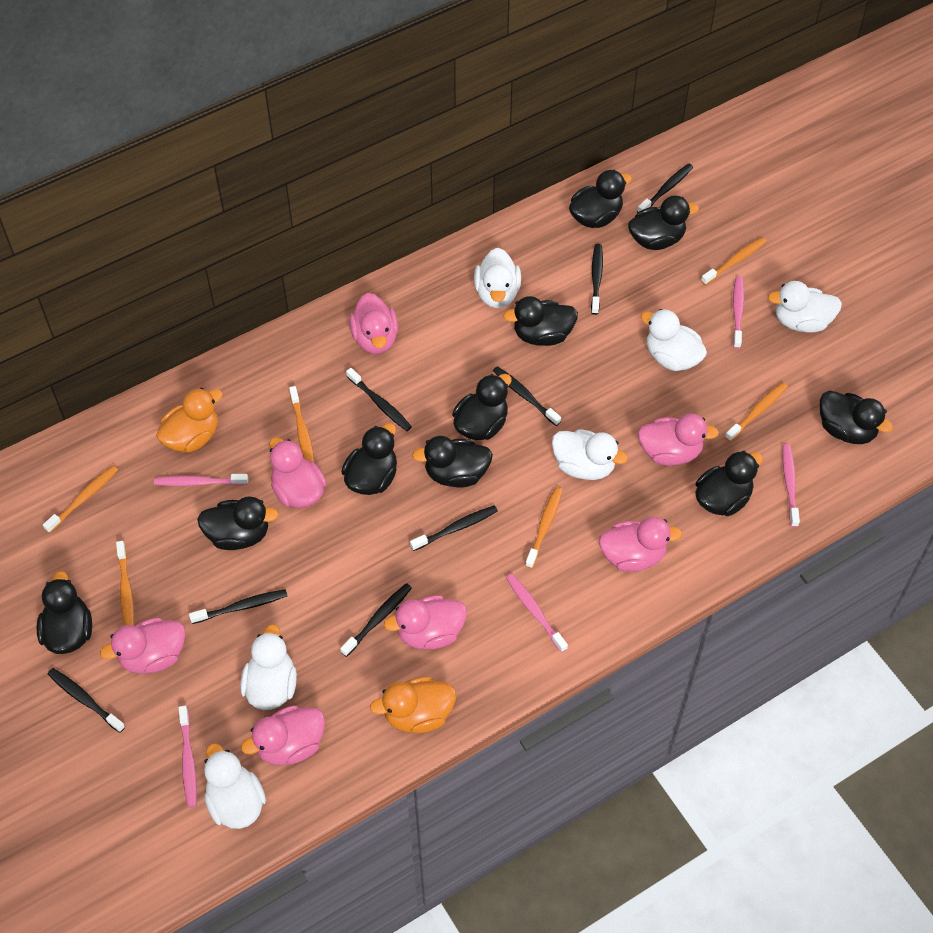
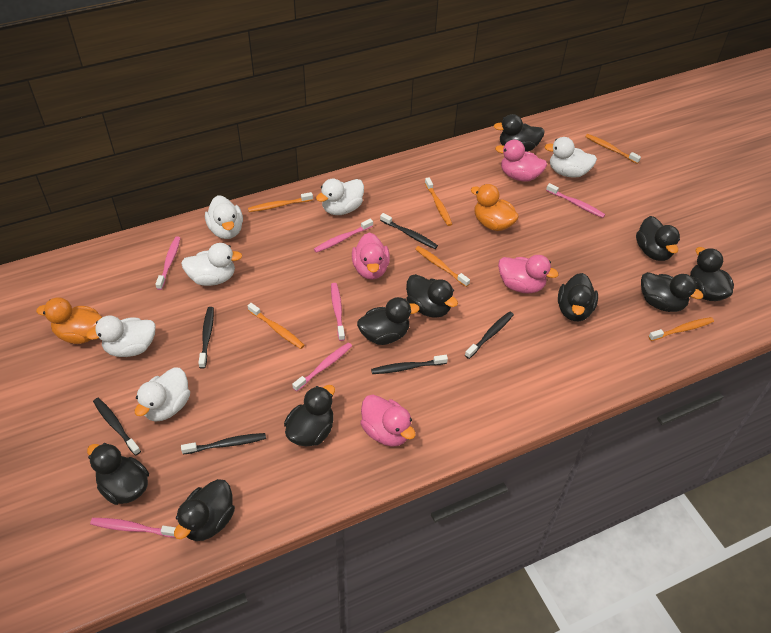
black toothbrush: 8 -> 6
pink duck: 7 -> 4
pink toothbrush: 5 -> 6

